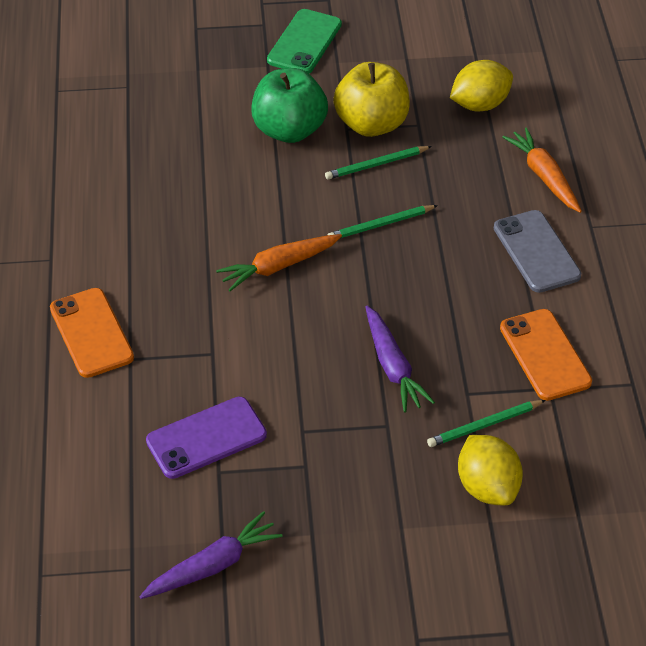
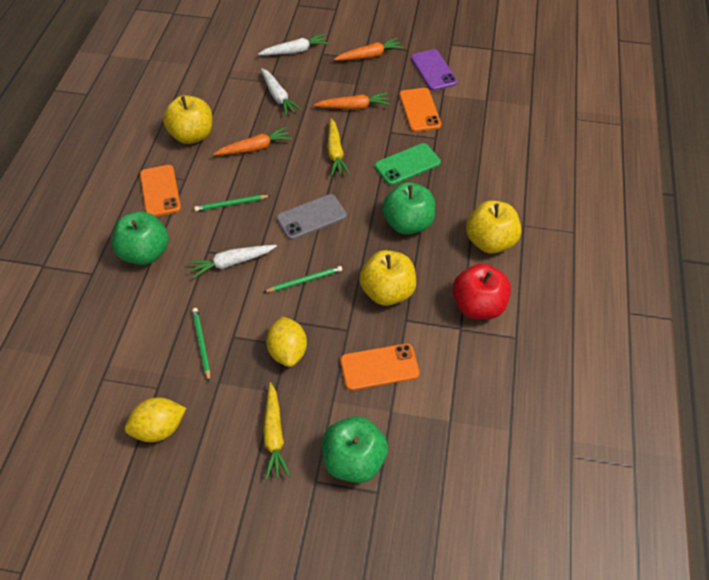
green apple: 1 -> 3
orange carrot: 2 -> 3
orange phone: 2 -> 3
purple carrot: 2 -> 0
red apple: 0 -> 1
white carrot: 0 -> 3
yellow apple: 1 -> 3
yellow carrot: 0 -> 2

